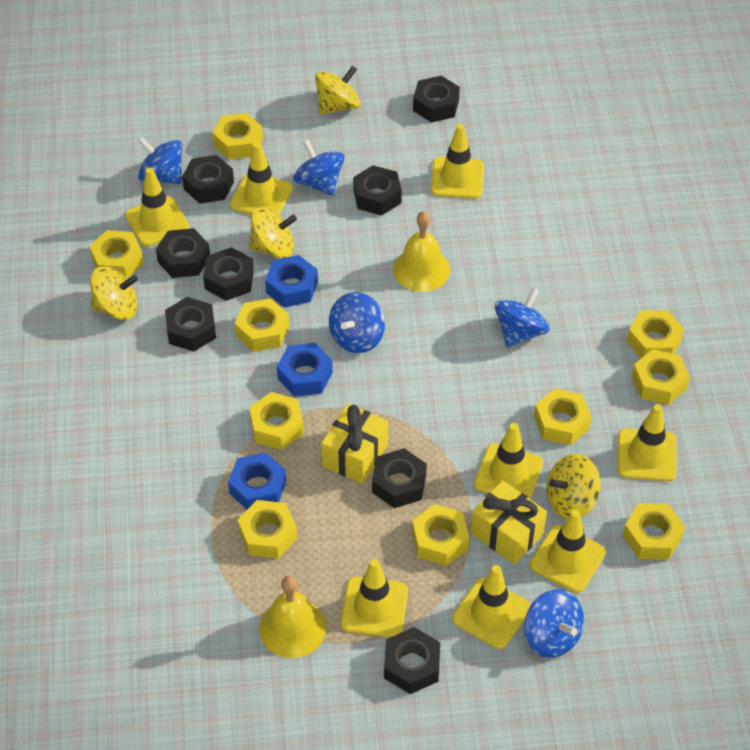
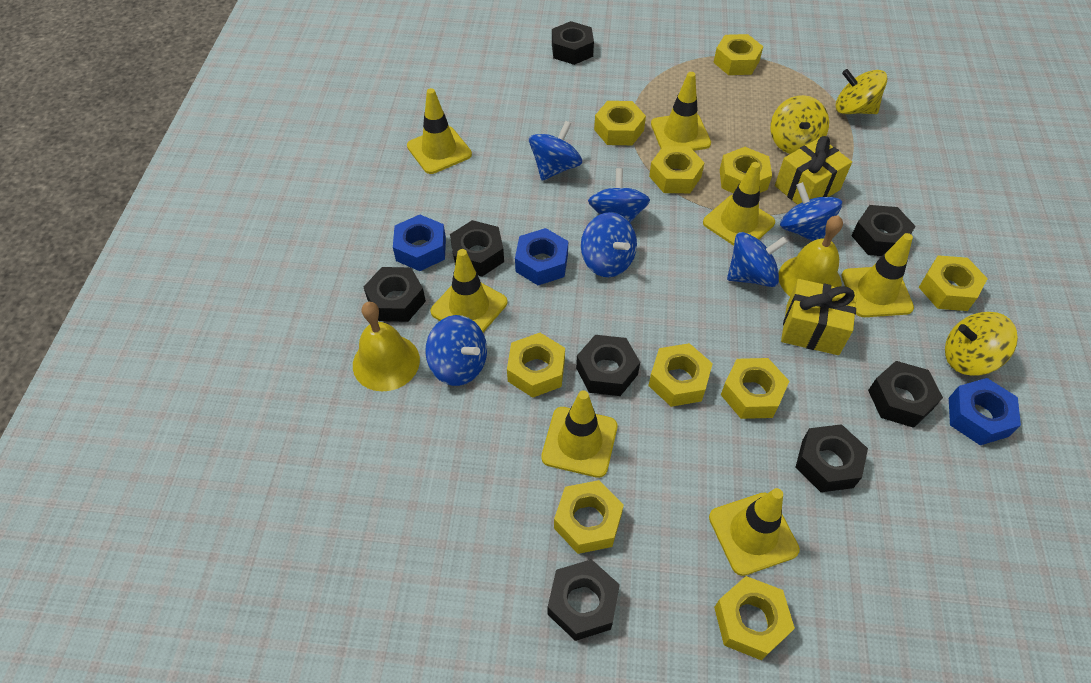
blue spinning top: 5 -> 6
yellow spinning top: 4 -> 3
yellow traffic cone: 8 -> 7

